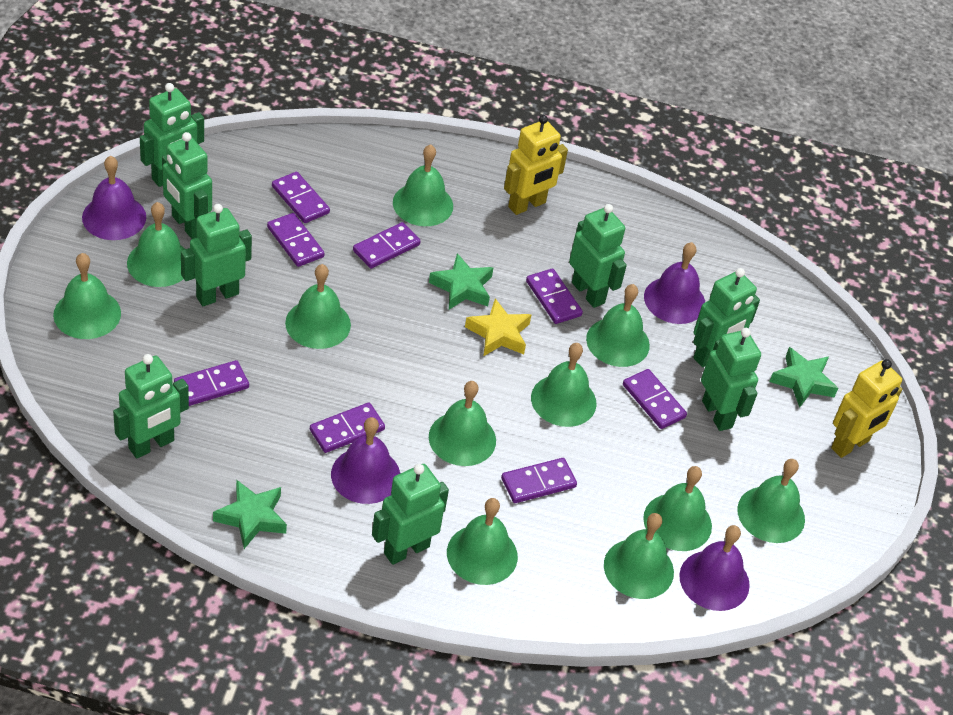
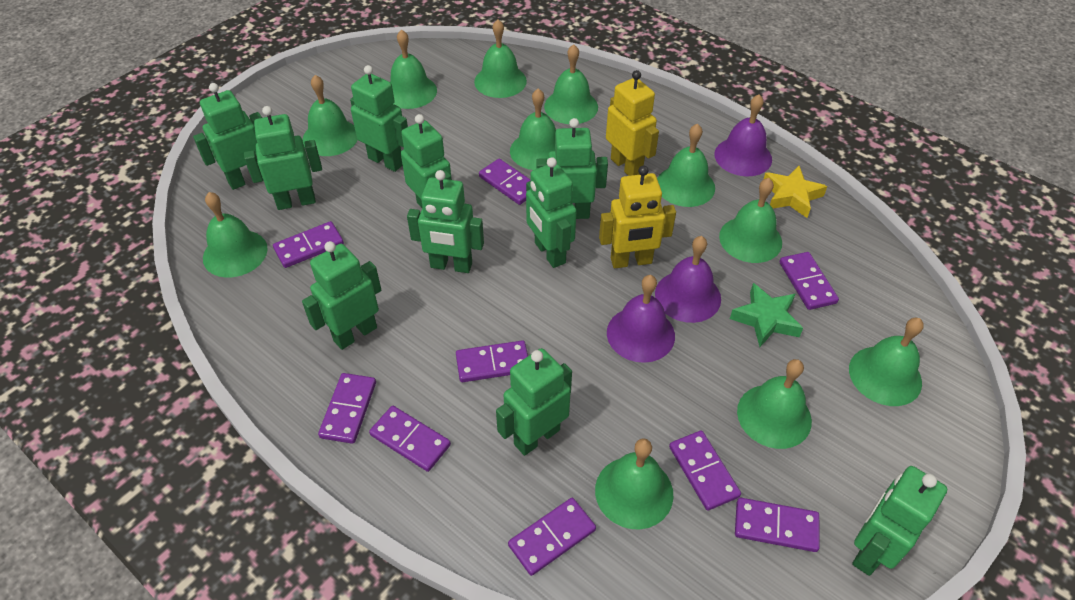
green robot: 8 -> 10
green star: 3 -> 1
purple bell: 4 -> 3
purple domino: 8 -> 9

